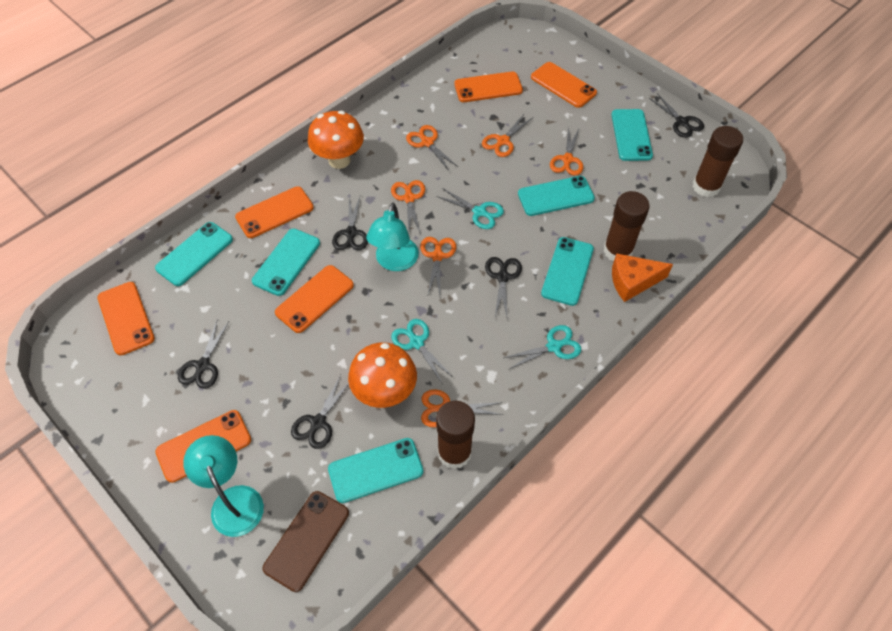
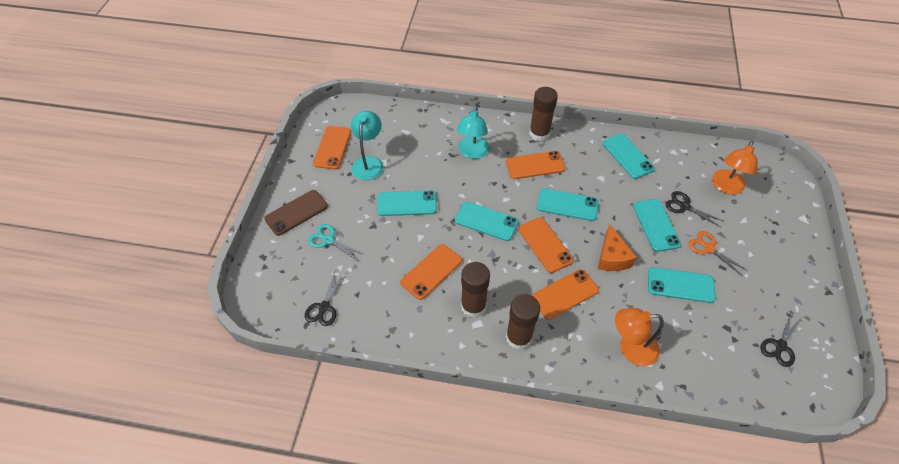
black scissors: 5 -> 3
orange lamp: 0 -> 2
orange mushroom: 2 -> 0
orange phone: 6 -> 5
orange scissors: 6 -> 1
turquoise scissors: 3 -> 1

